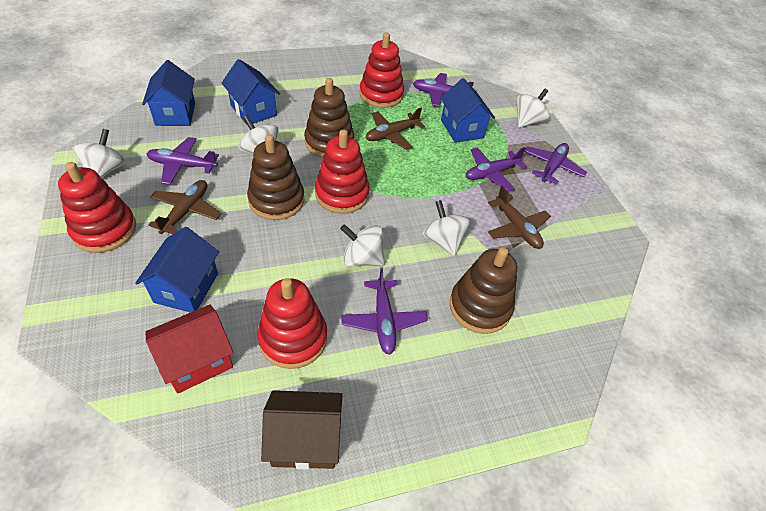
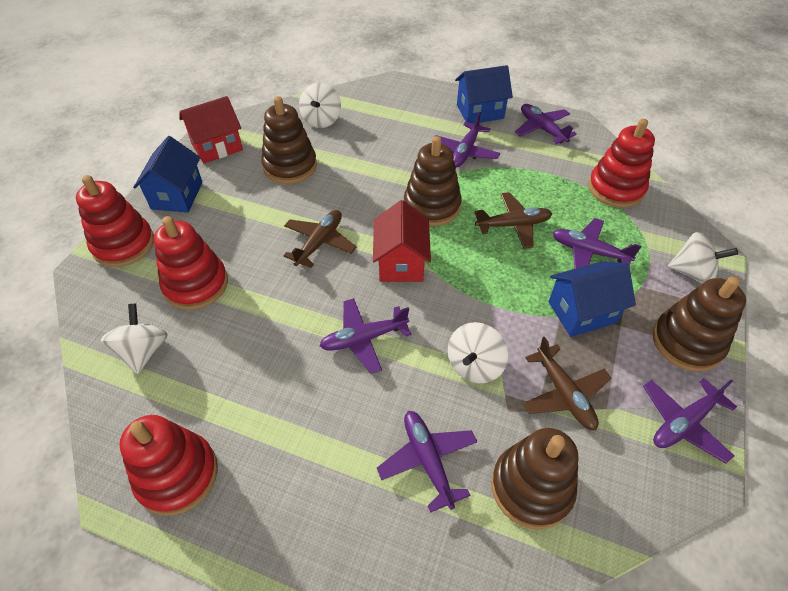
blue house: 4 -> 3
brown house: 1 -> 0
brown stacking toy: 3 -> 4
purple plane: 5 -> 6
red house: 1 -> 2
white spinning top: 5 -> 4

